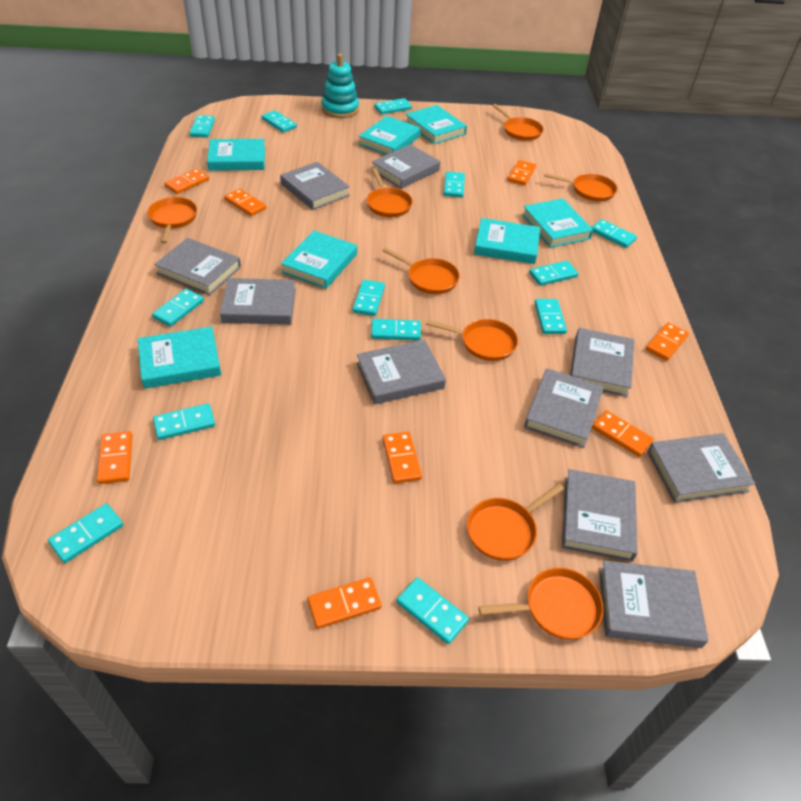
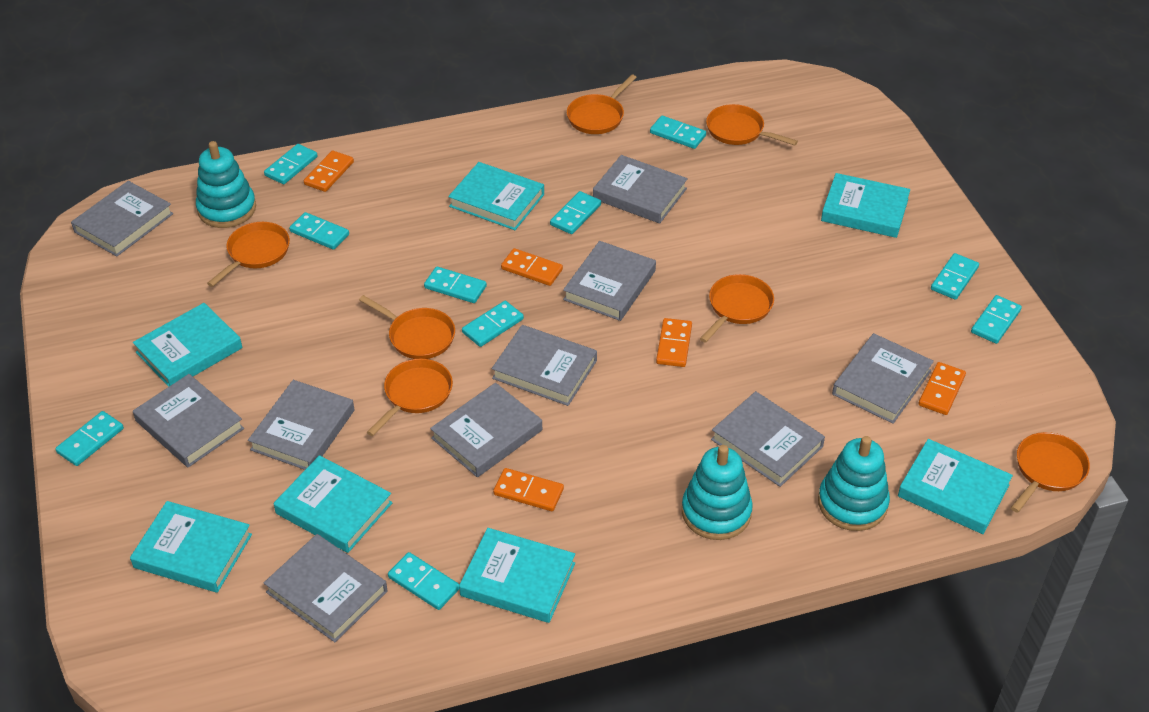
orange domino: 8 -> 5
orange pan: 8 -> 7
turquoise domino: 13 -> 10
turquoise stacking toy: 1 -> 3

